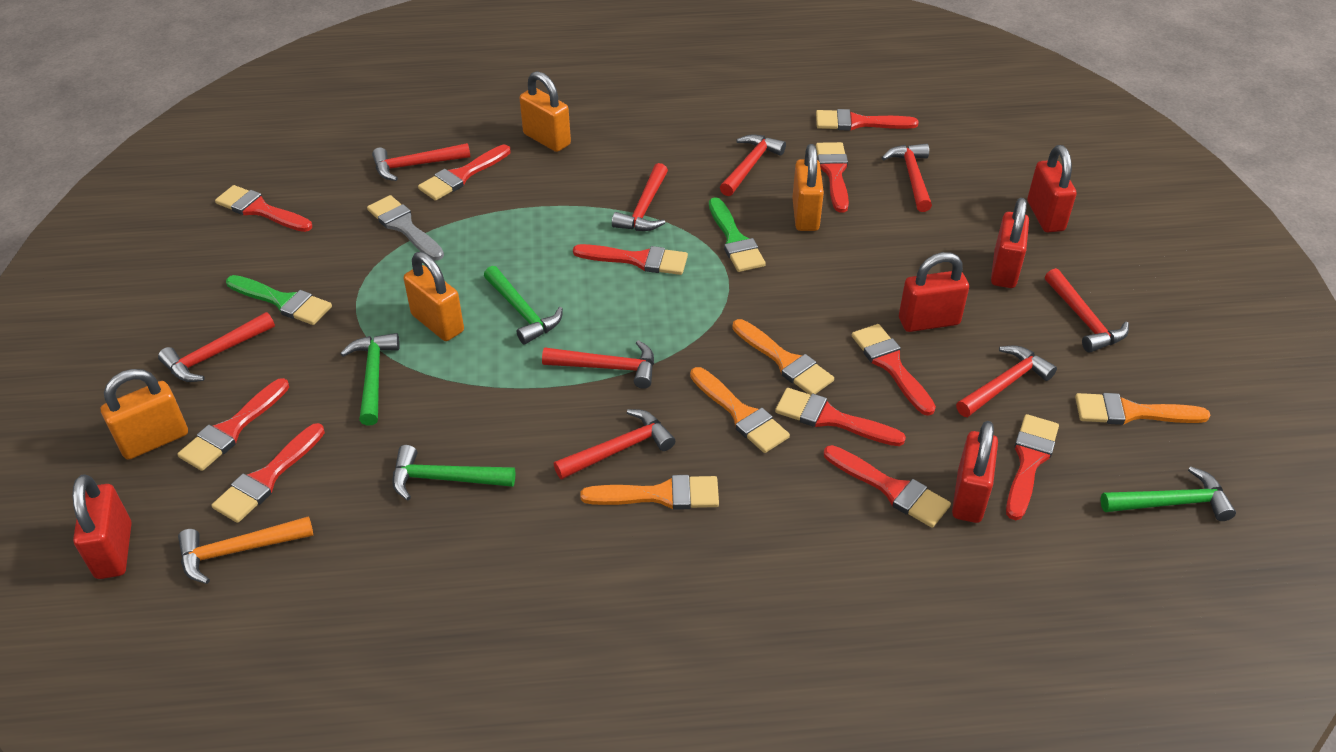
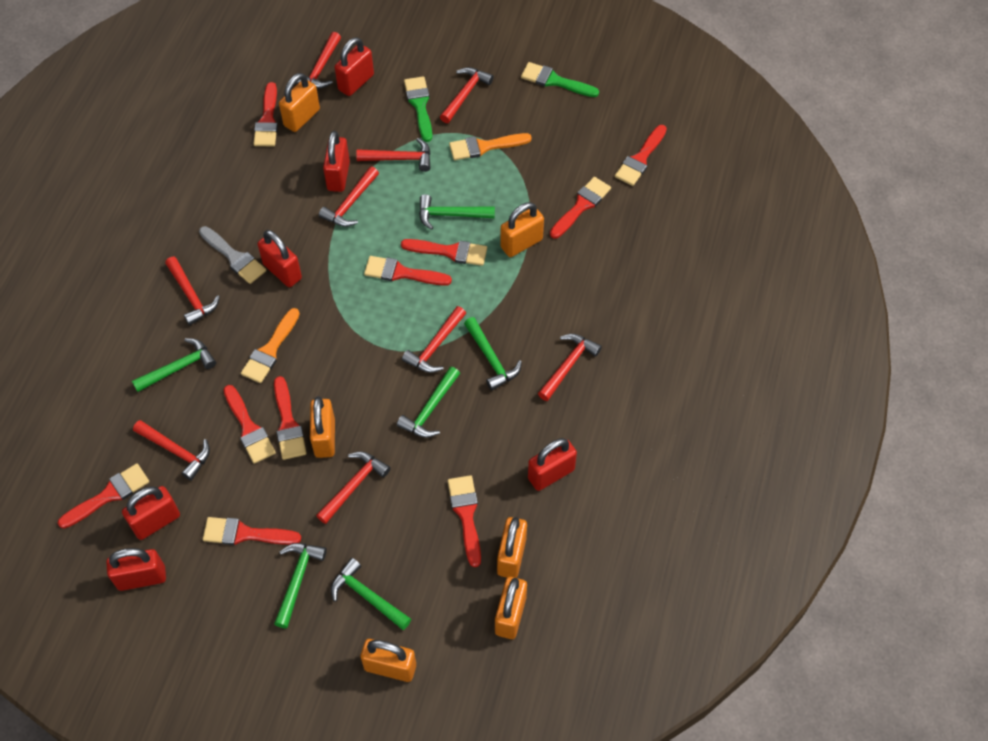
green hammer: 4 -> 6
orange brush: 4 -> 2
orange hammer: 1 -> 0
orange padlock: 4 -> 6
red brush: 11 -> 10
red padlock: 5 -> 6

